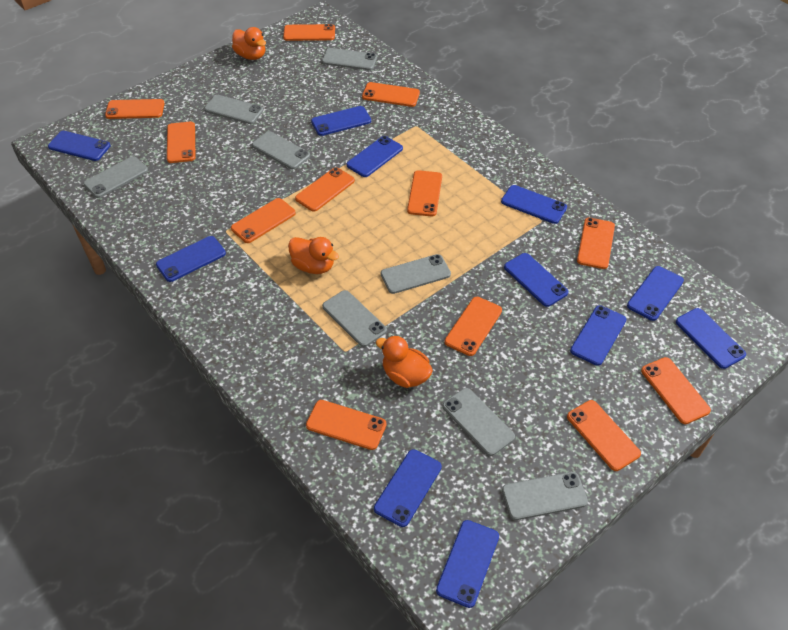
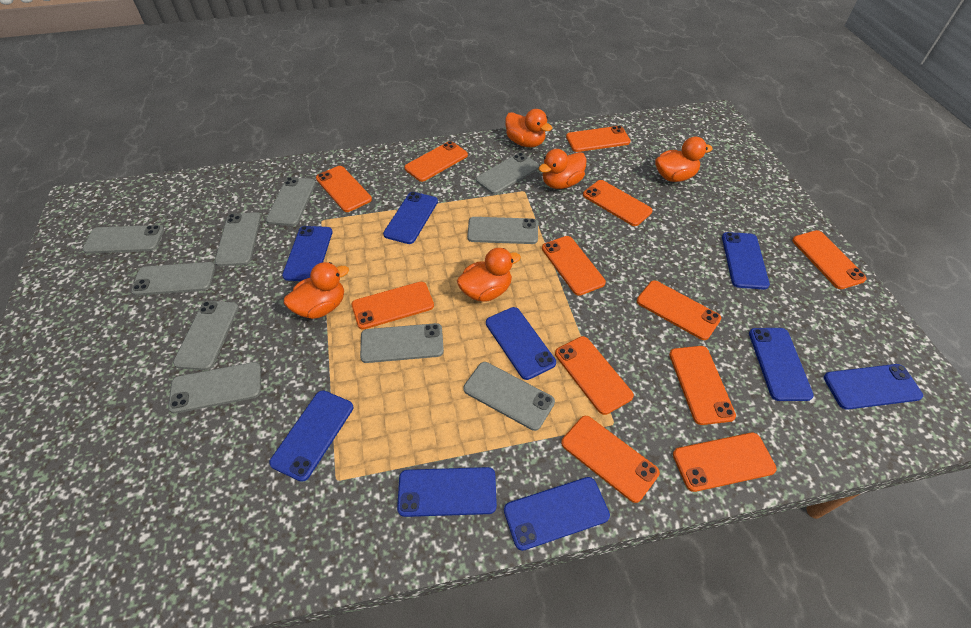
blue phone: 11 -> 9
grey phone: 8 -> 10
orange duck: 3 -> 5

